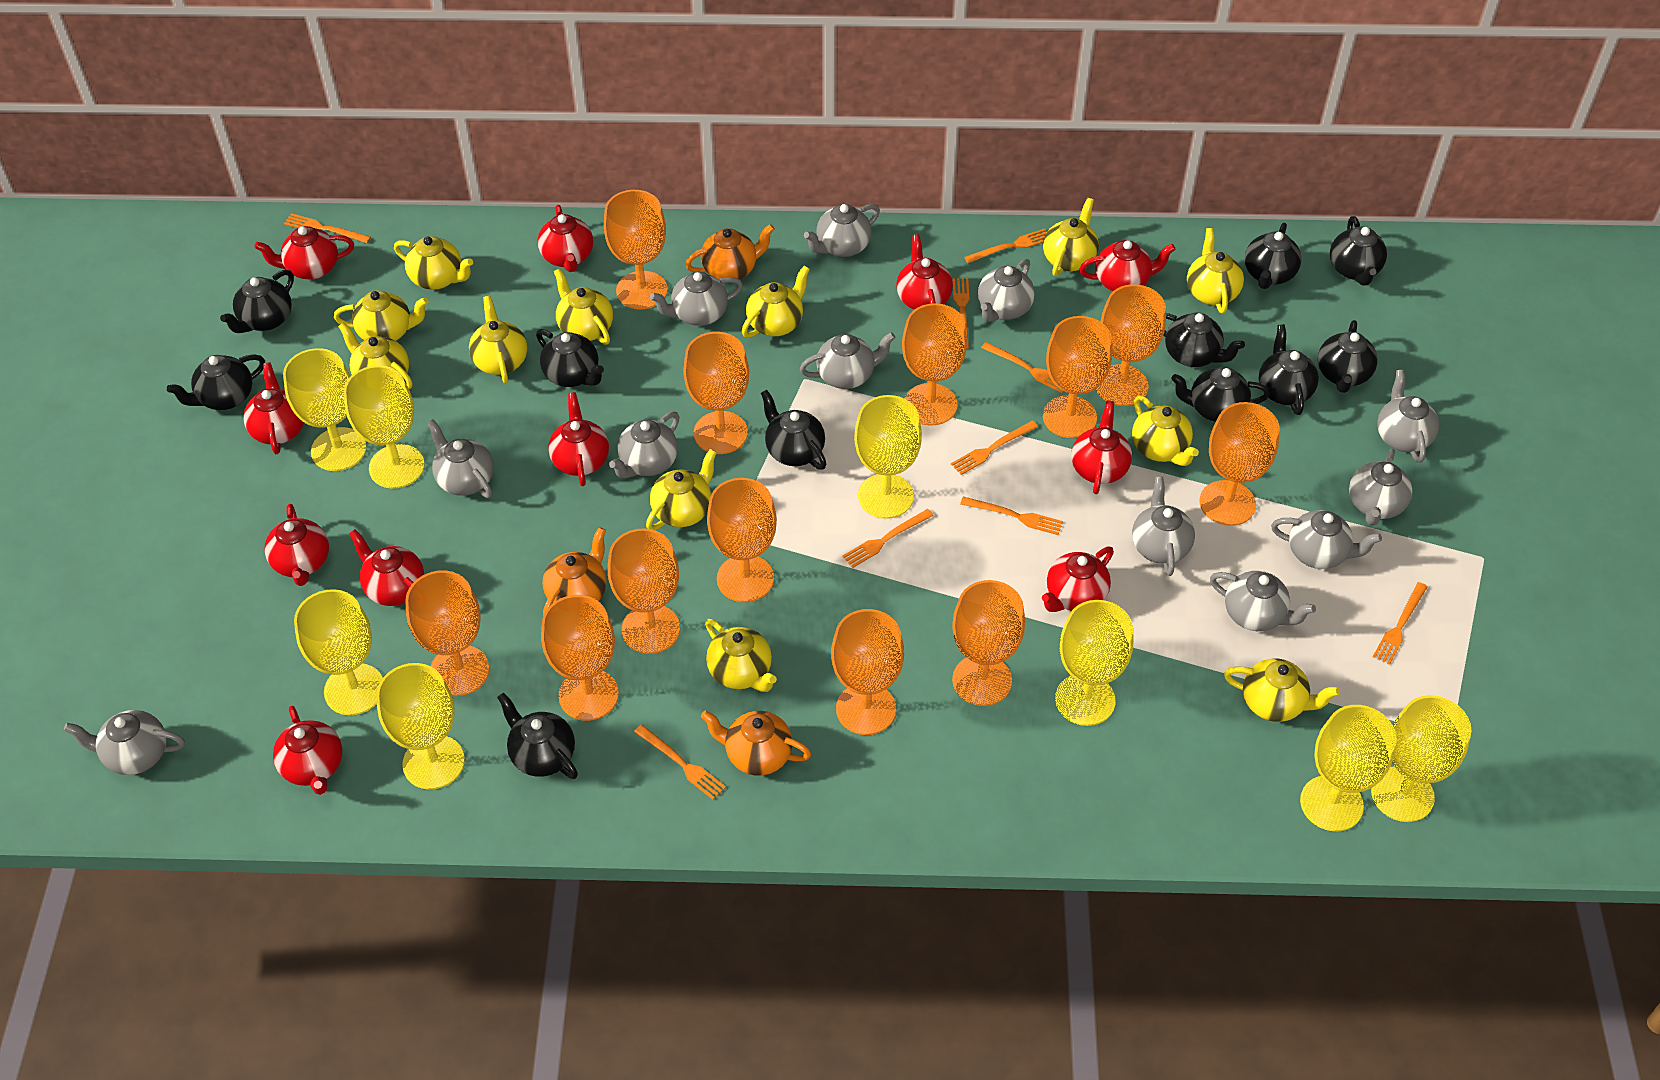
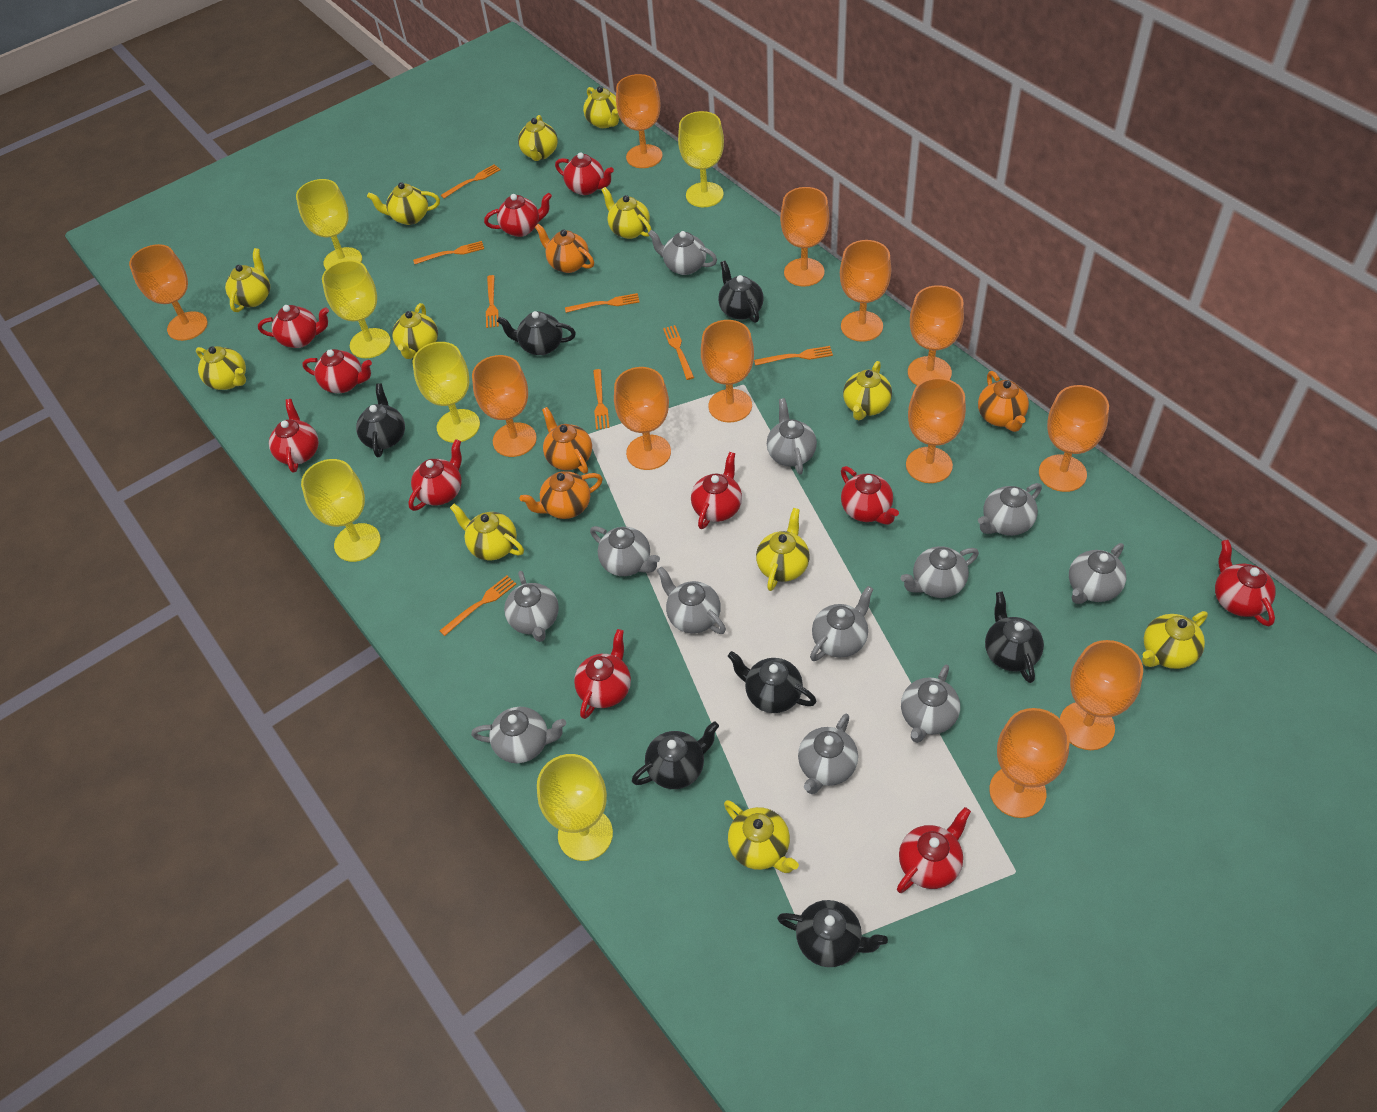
black teapot: 11 -> 7
orange fork: 9 -> 8
orange teapot: 3 -> 4
yellow goblet: 8 -> 6

